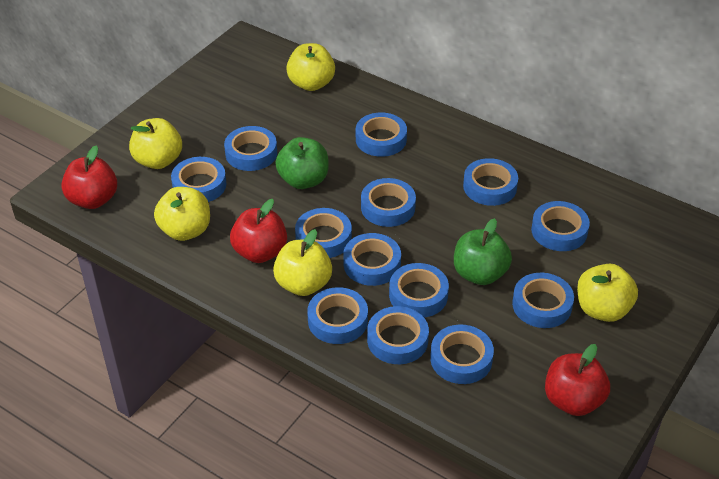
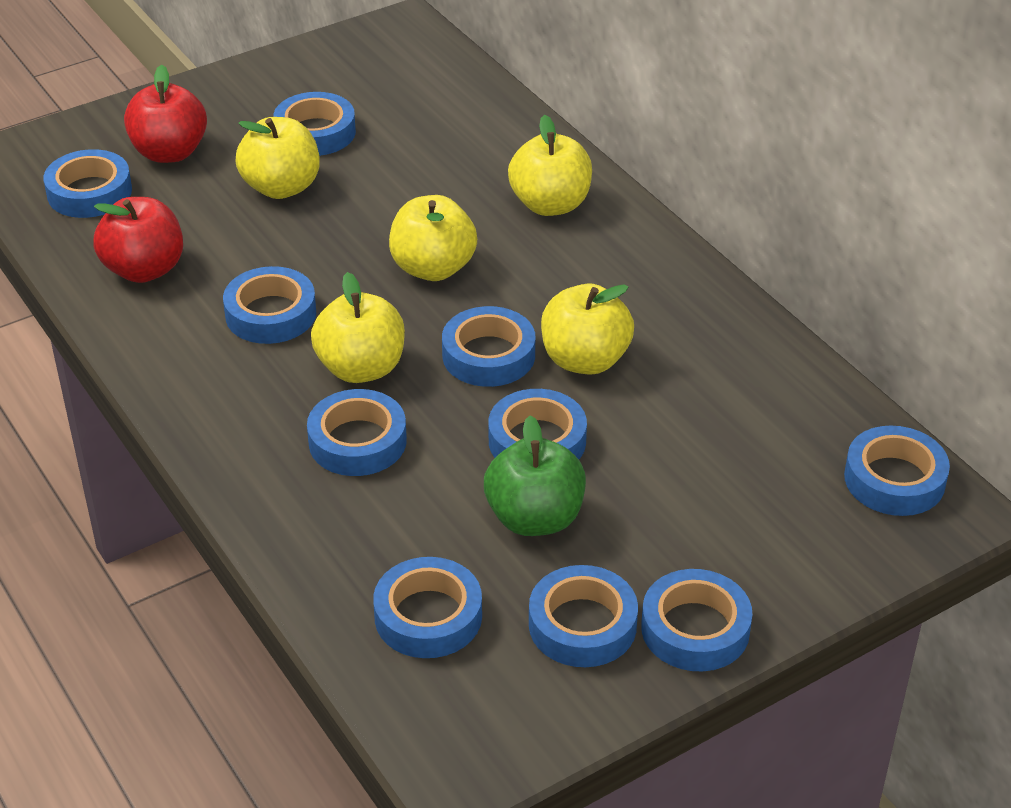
blue tape: 13 -> 10
green apple: 2 -> 1
red apple: 3 -> 2

